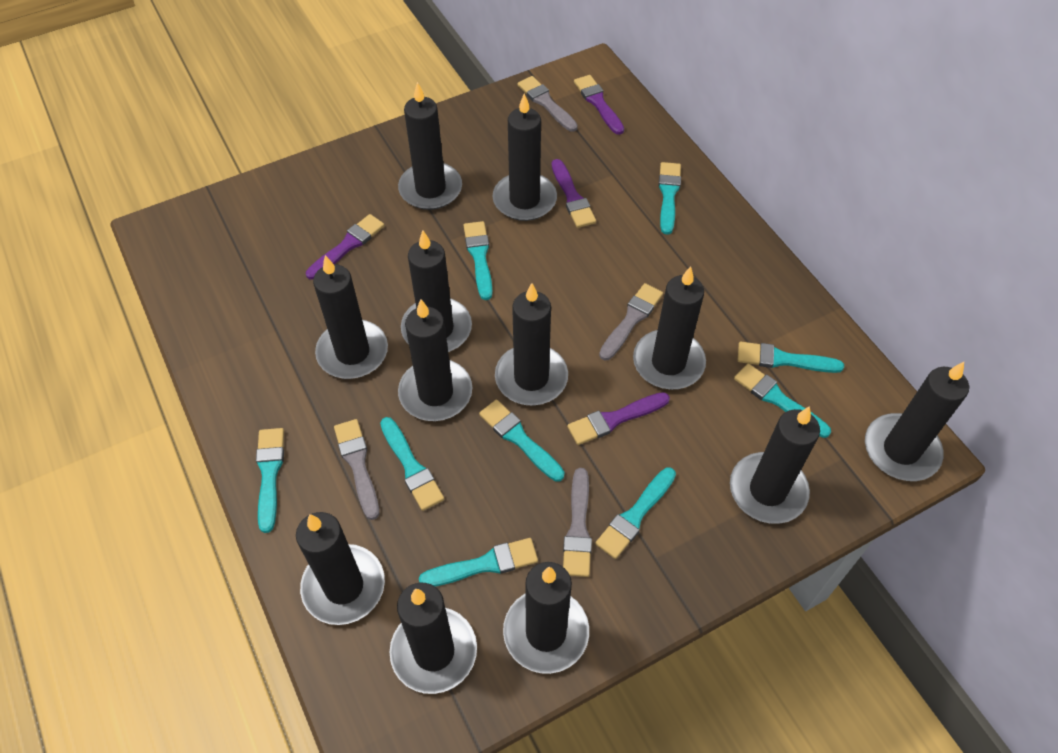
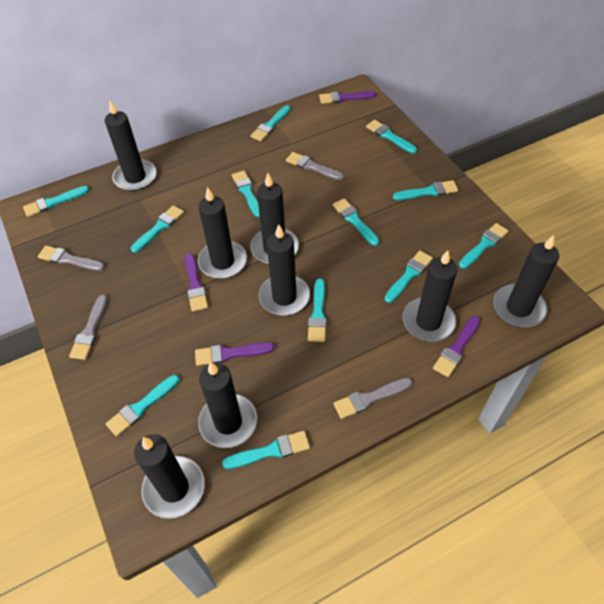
black candle: 12 -> 8
turquoise brush: 9 -> 12

